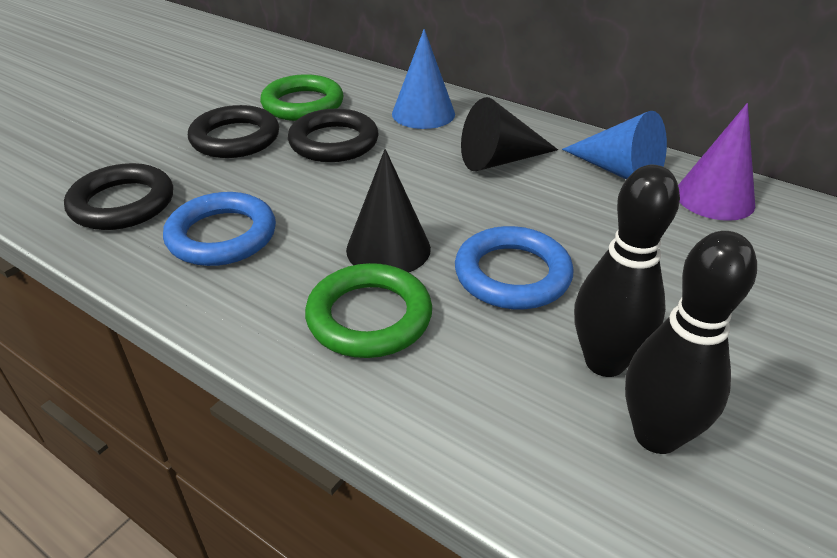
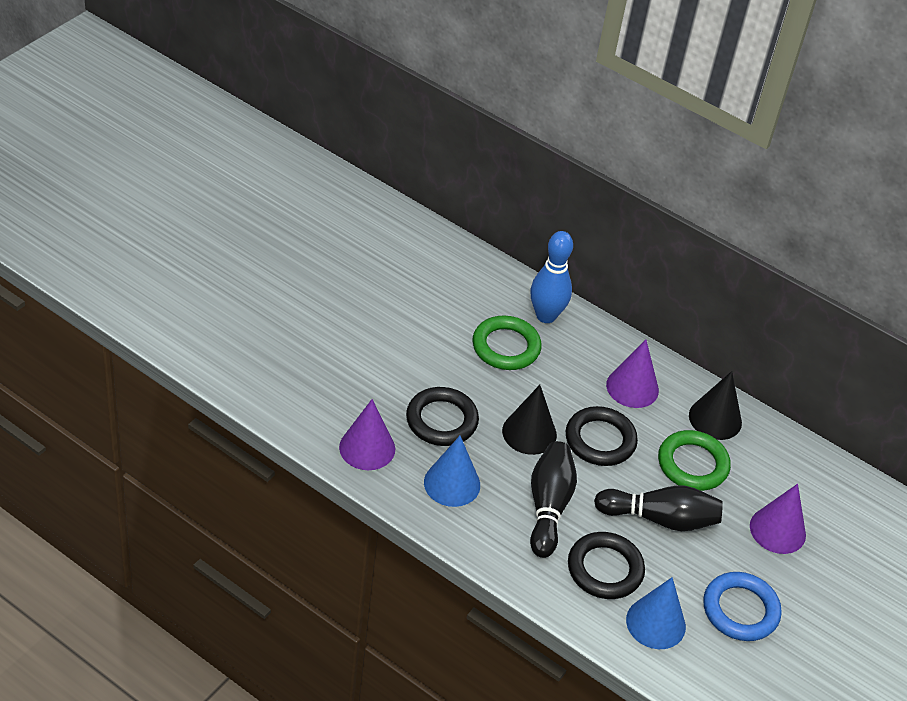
blue bowling pin: 0 -> 1
blue ring: 2 -> 1
purple cone: 1 -> 3

